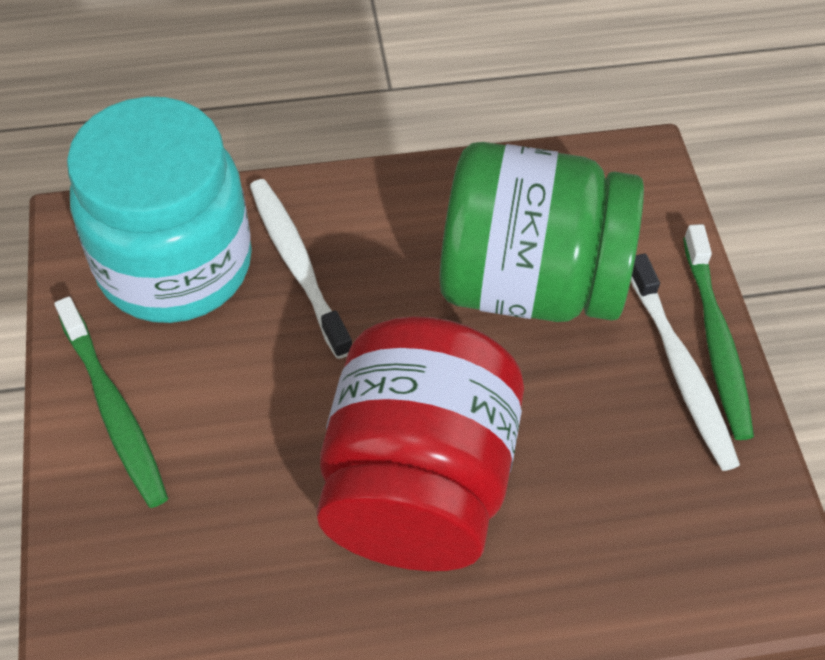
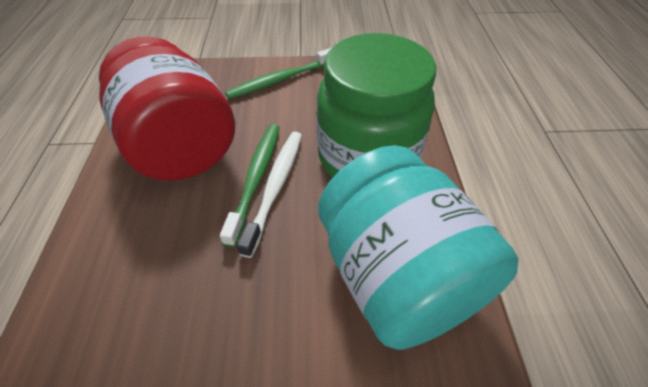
white toothbrush: 2 -> 1

